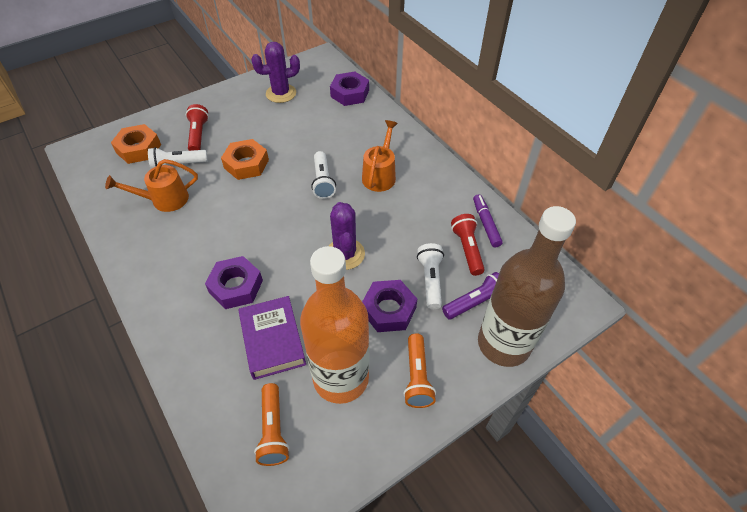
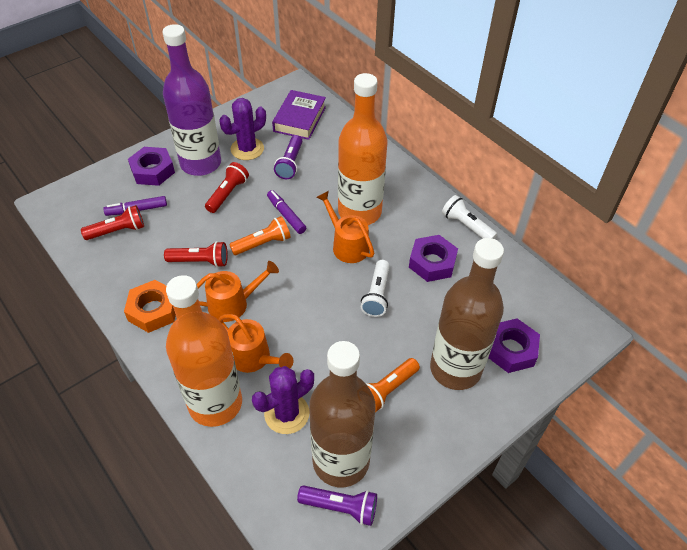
brown bottle: 1 -> 2
orange bottle: 1 -> 2
orange nut: 2 -> 1
orange watering can: 2 -> 3
purple bottle: 0 -> 1
purple flashlight: 1 -> 2
purple marker: 1 -> 2
red flashlight: 2 -> 3
white flashlight: 3 -> 2

